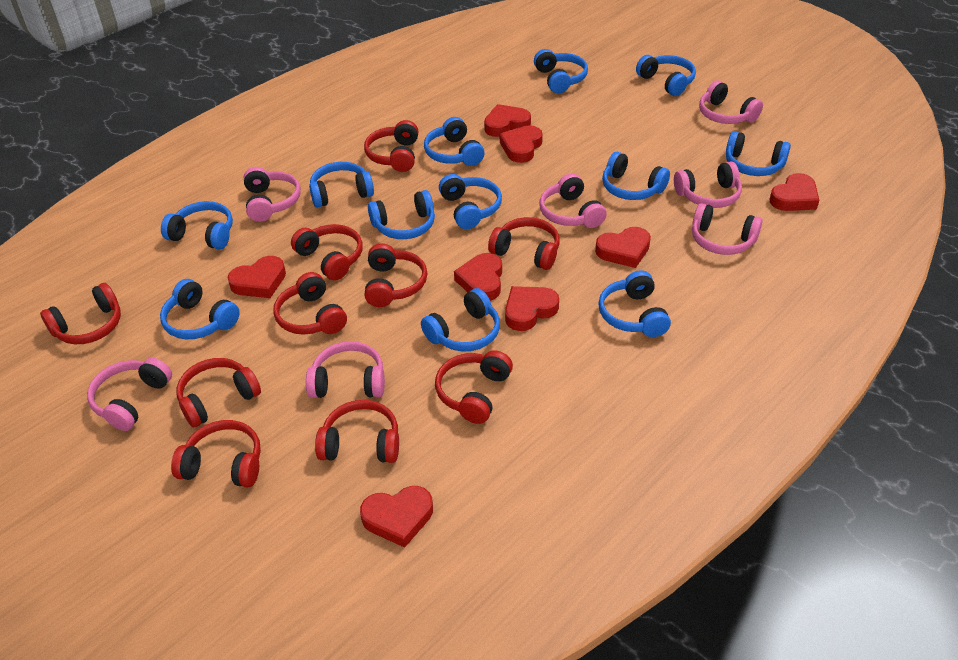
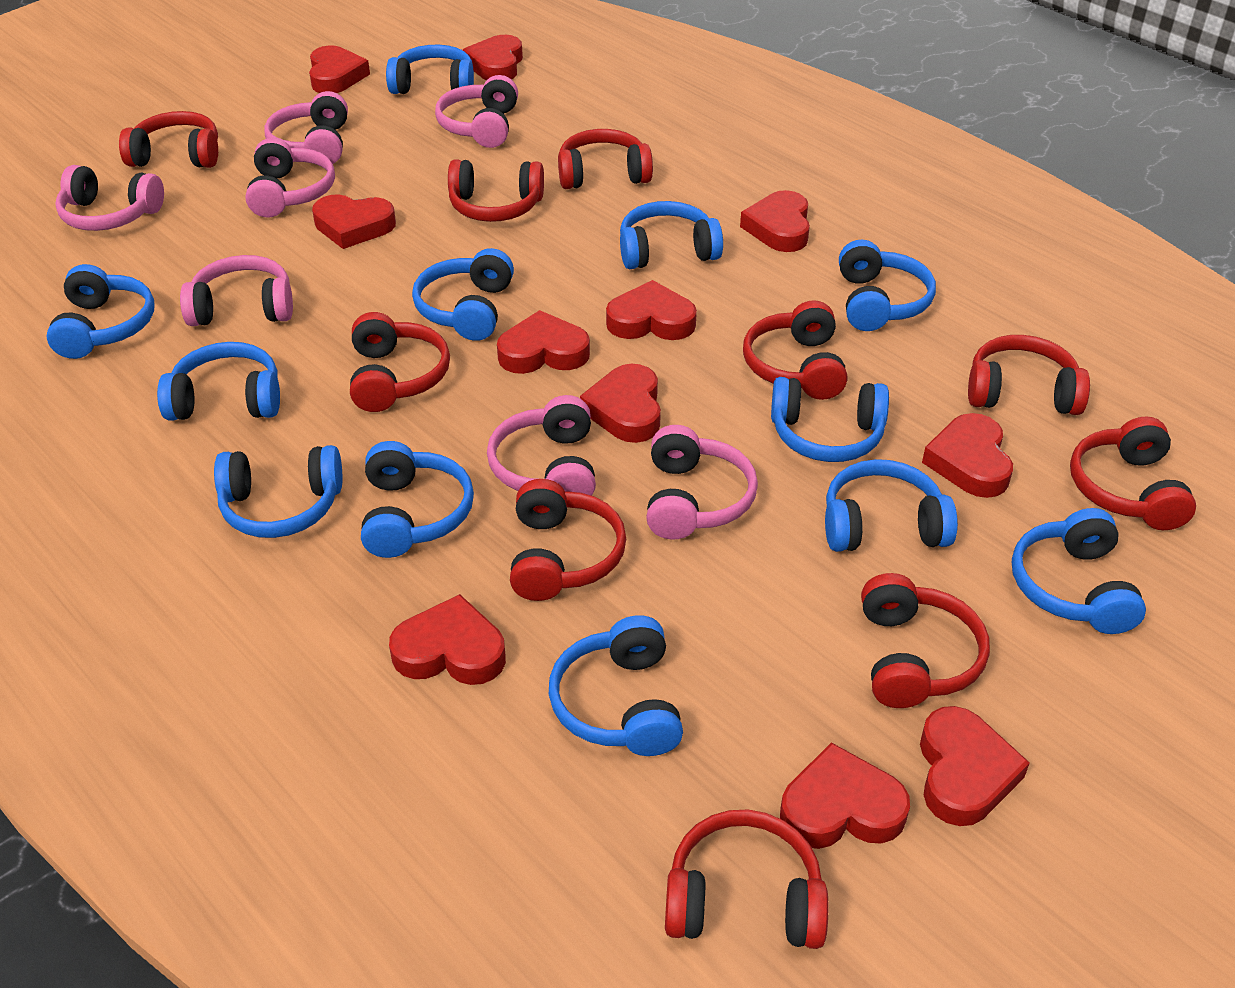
red heart: 8 -> 11

